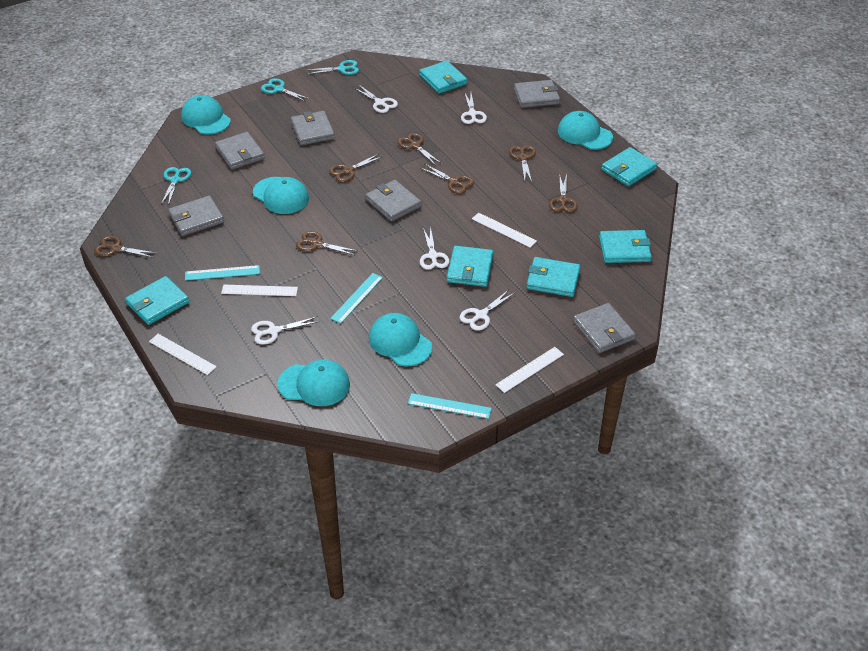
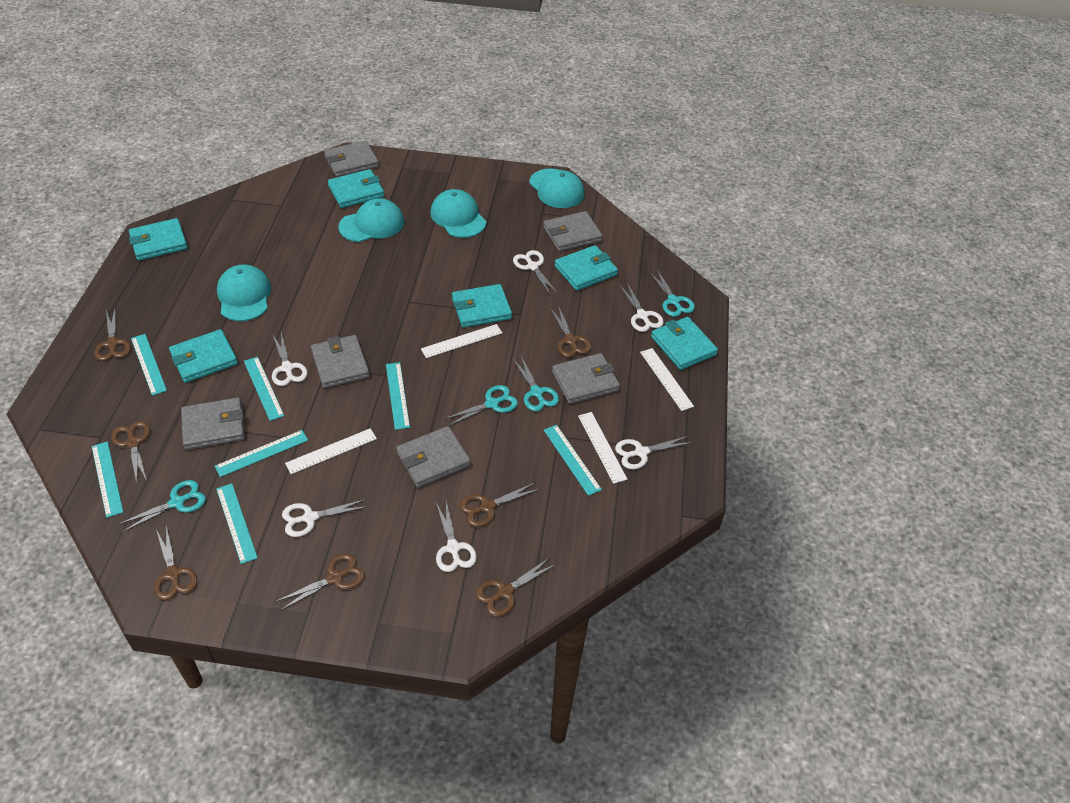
turquoise cap: 5 -> 4
turquoise ruler: 3 -> 7
turquoise scissors: 3 -> 4
white scissors: 5 -> 6

